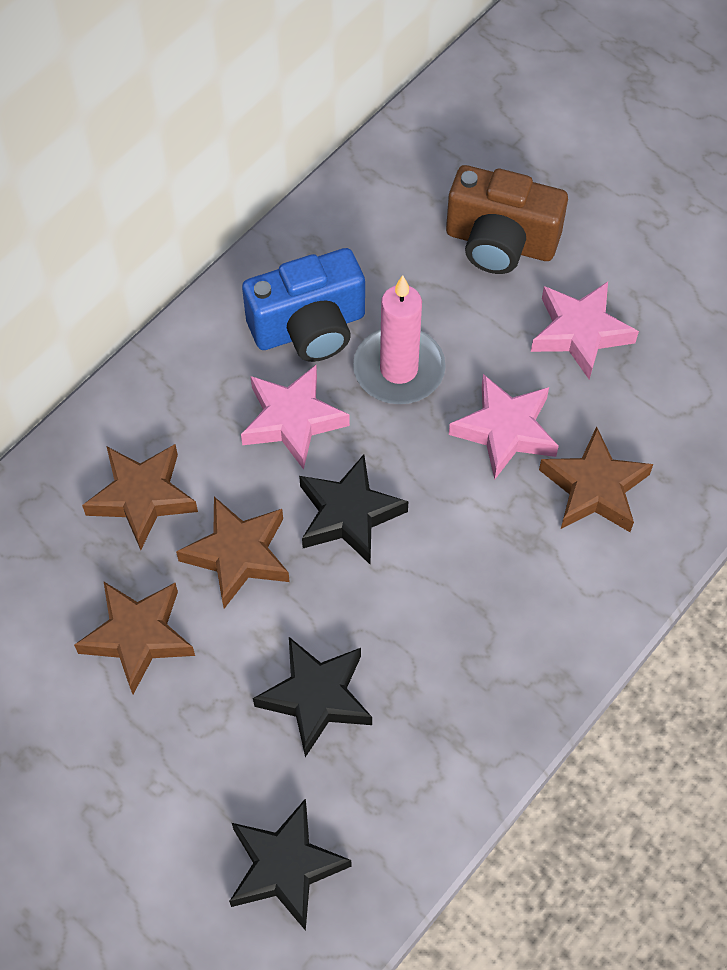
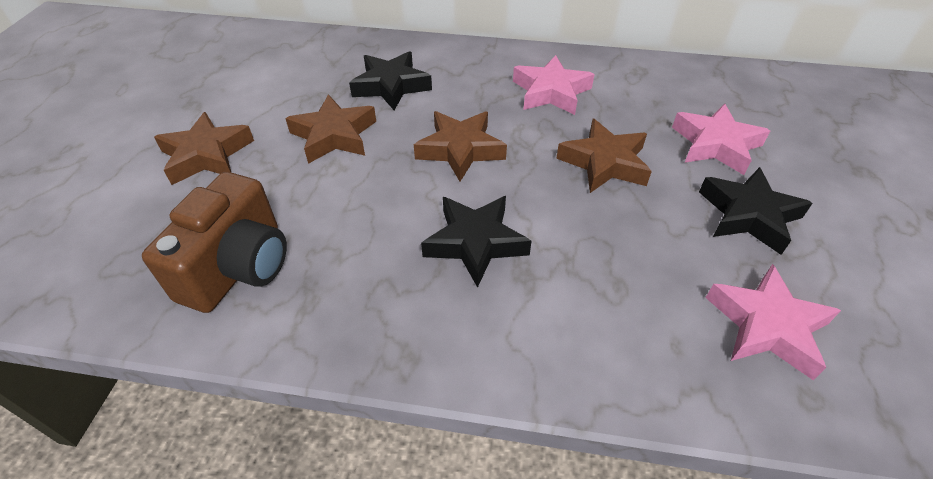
blue camera: 1 -> 0
pink candle: 1 -> 0

